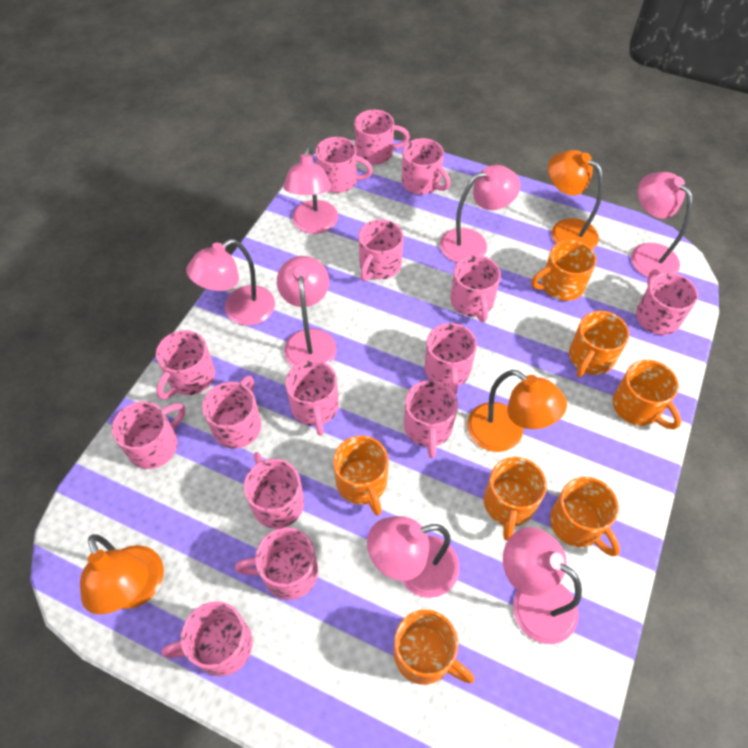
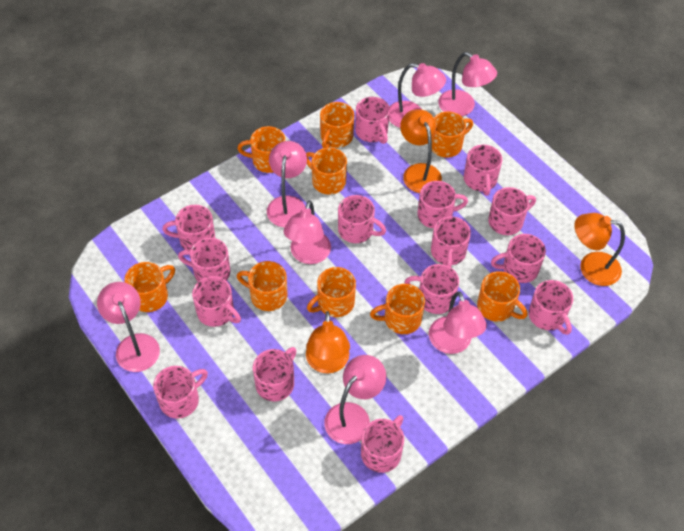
orange mug: 7 -> 9

